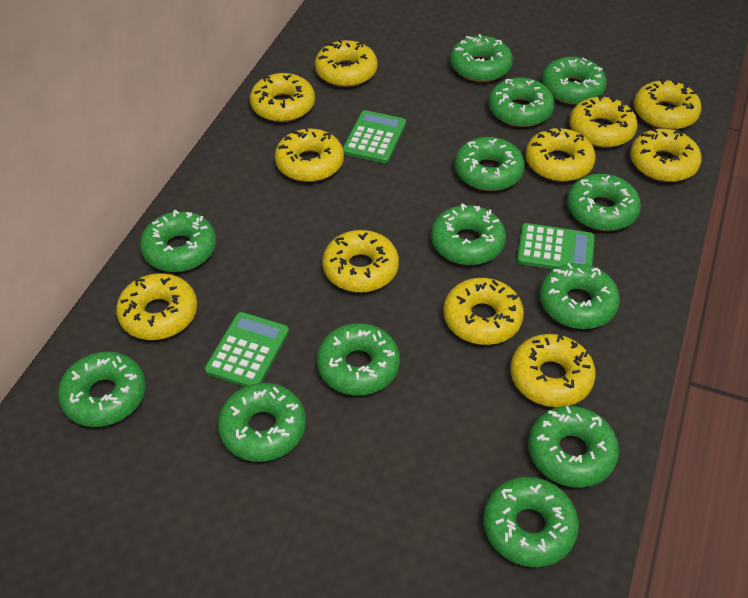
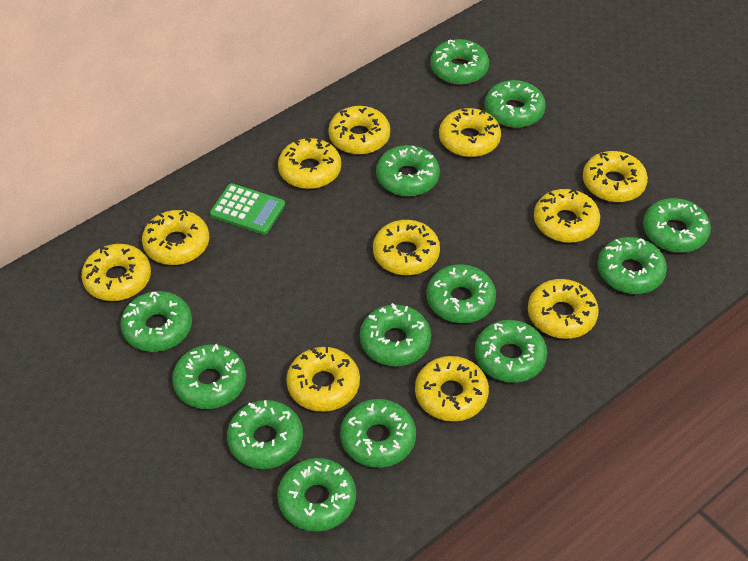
green calculator: 3 -> 1

